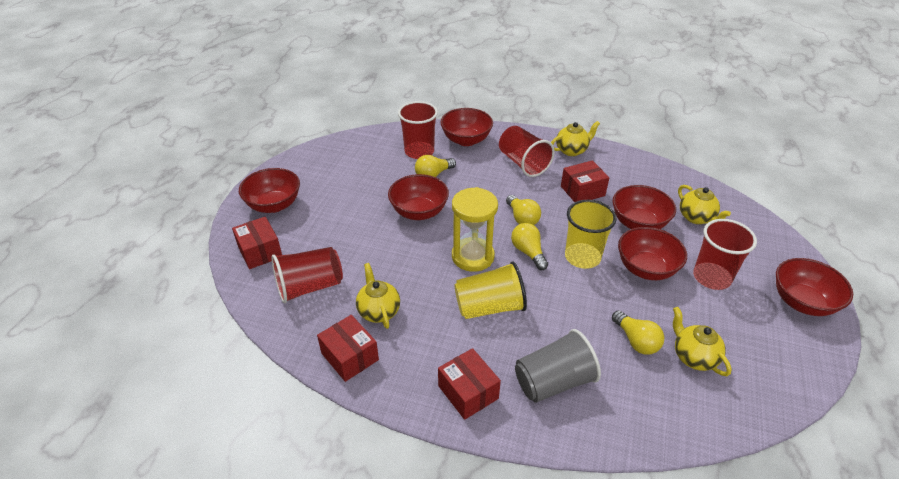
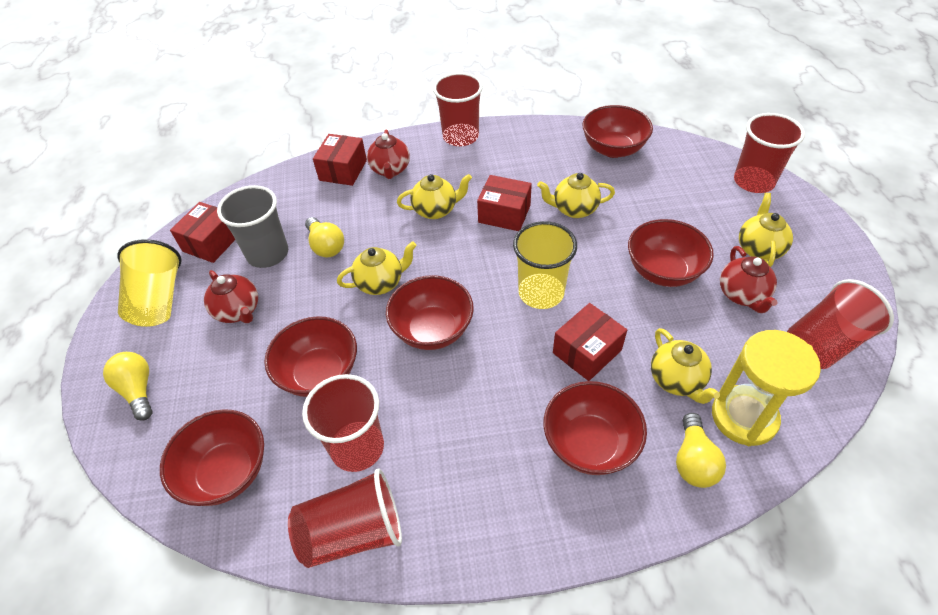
red cup: 4 -> 5
red teapot: 0 -> 3
yellow light bulb: 4 -> 3
yellow teapot: 4 -> 5

